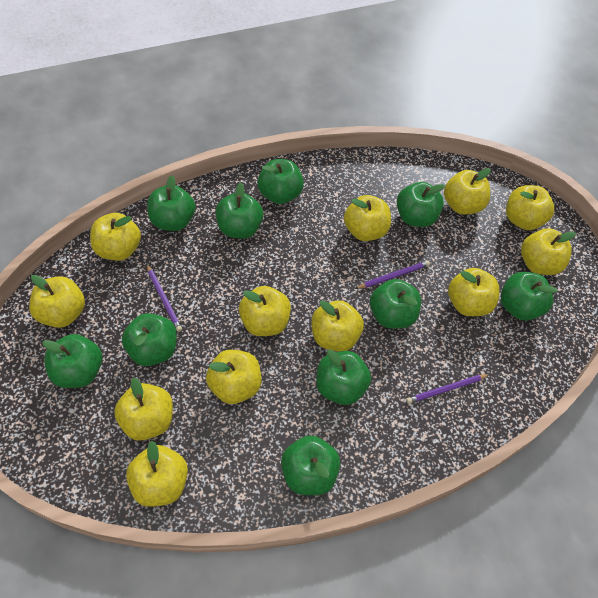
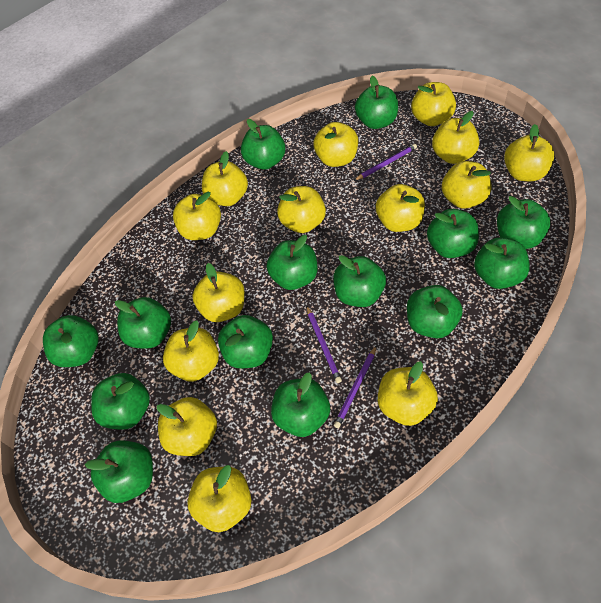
green apple: 10 -> 14
yellow apple: 12 -> 14

